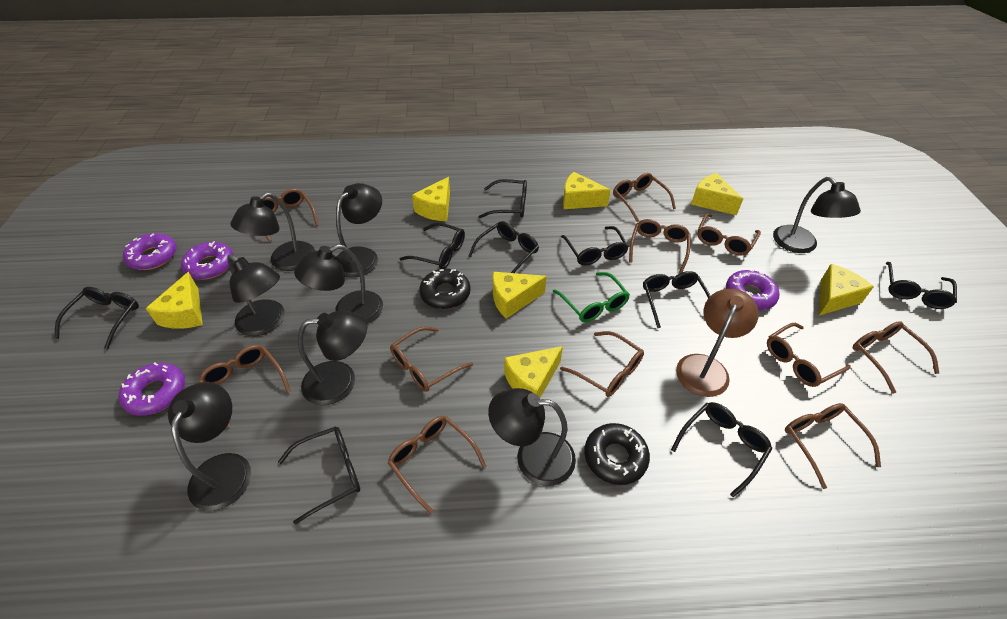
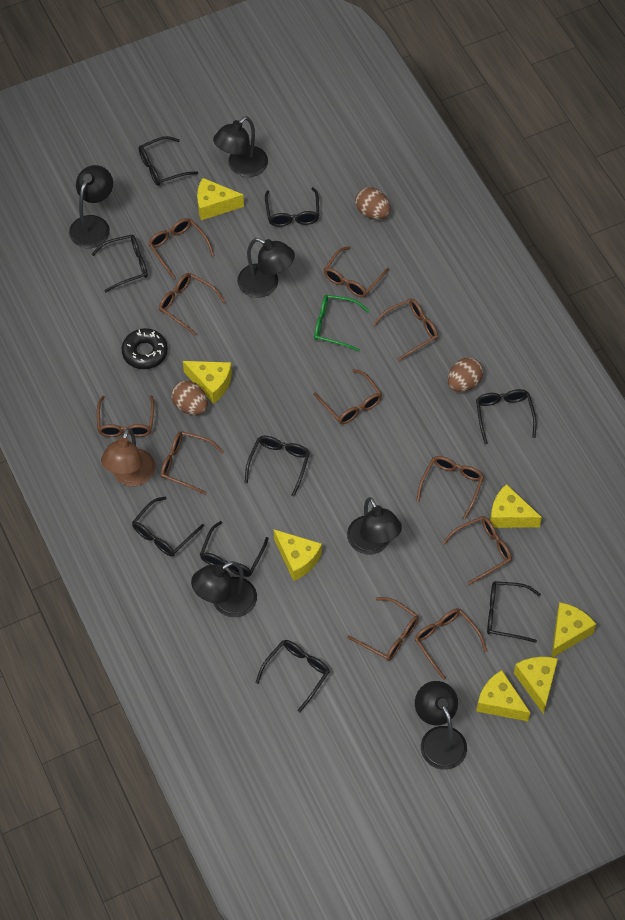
black donut: 2 -> 1
black lamp: 8 -> 6
brown egg: 0 -> 3
purple donut: 4 -> 0

